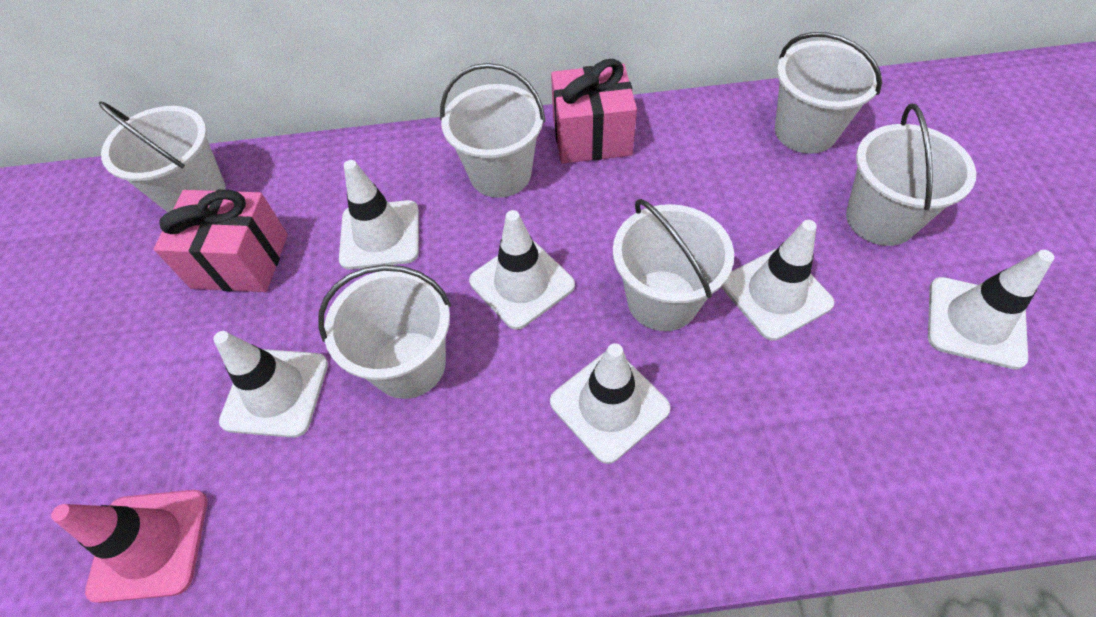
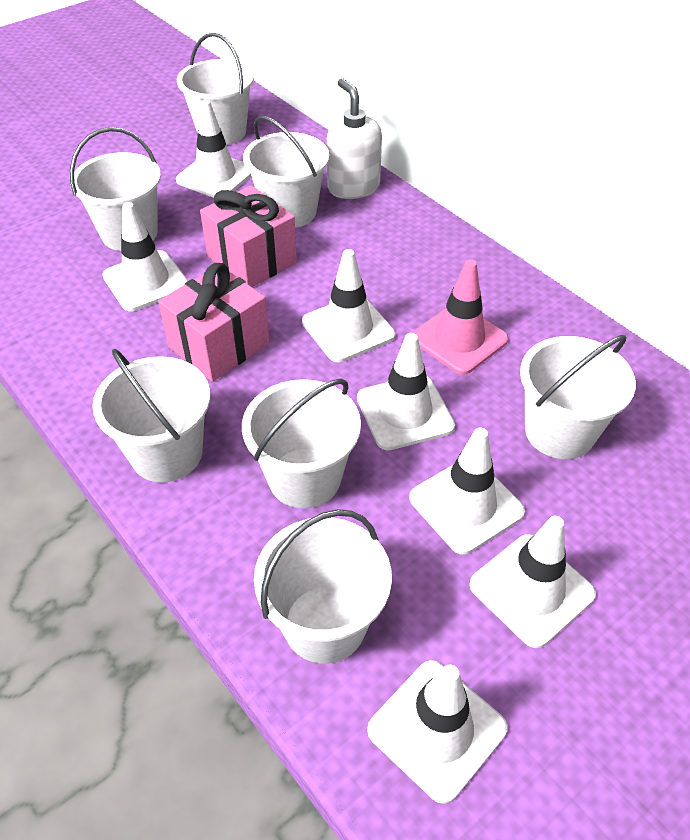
white bucket: 6 -> 7
white soap dispenser: 0 -> 1
white traffic cone: 6 -> 7

